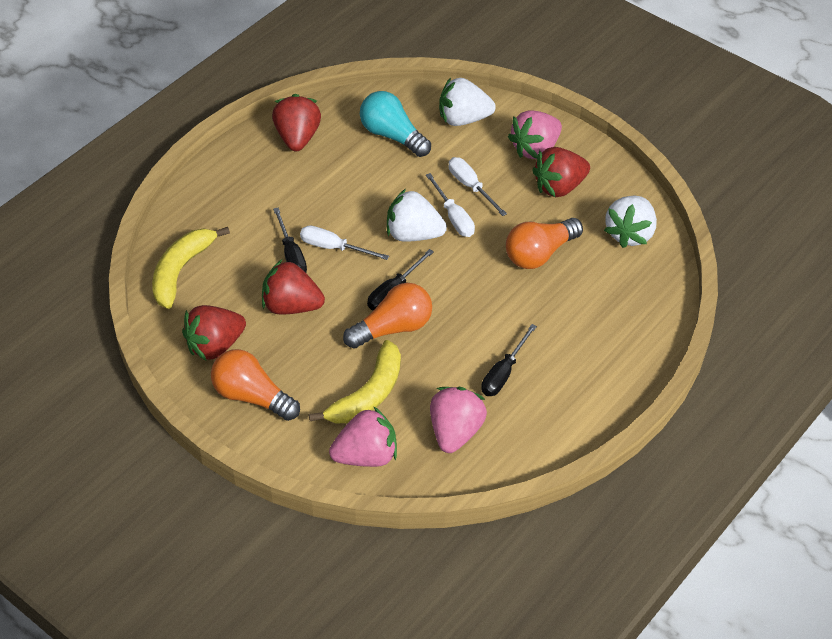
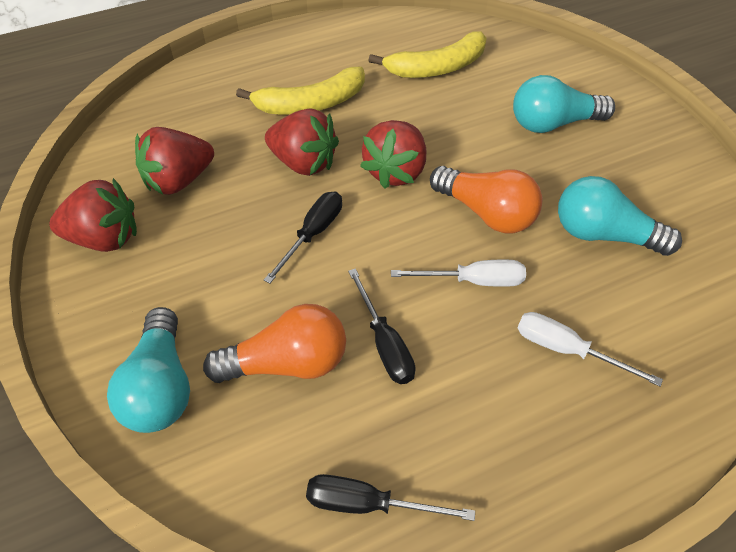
orange light bulb: 3 -> 2
pink strawberry: 3 -> 0
turquoise light bulb: 1 -> 3
white screwdriver: 3 -> 2
white strawberry: 3 -> 0

